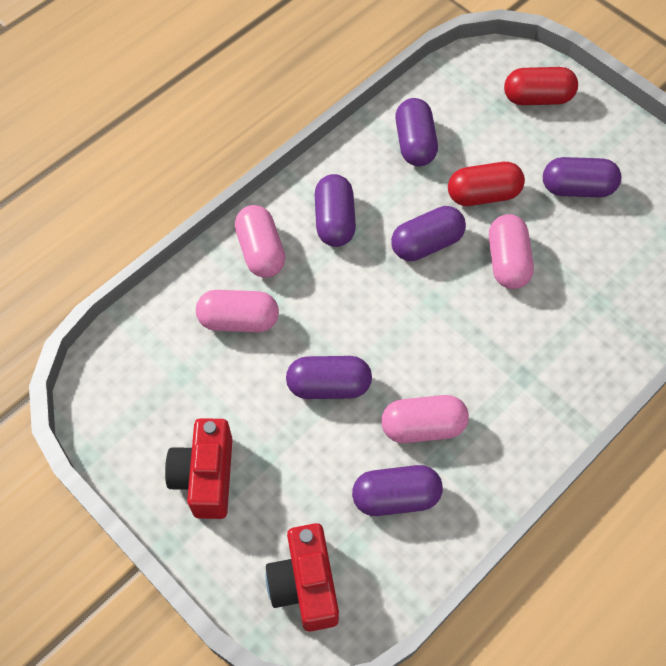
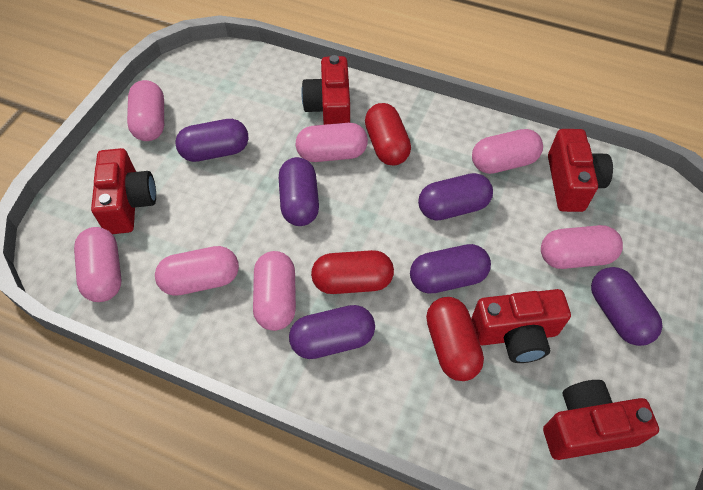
pink capsule: 4 -> 7
red camera: 2 -> 5
red capsule: 2 -> 3

